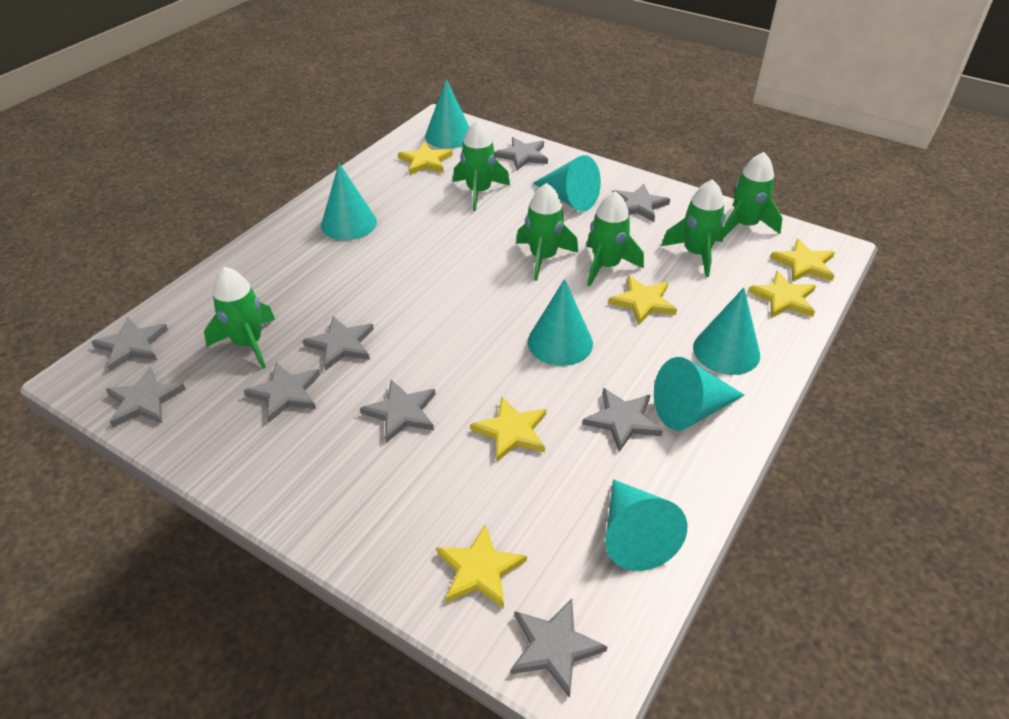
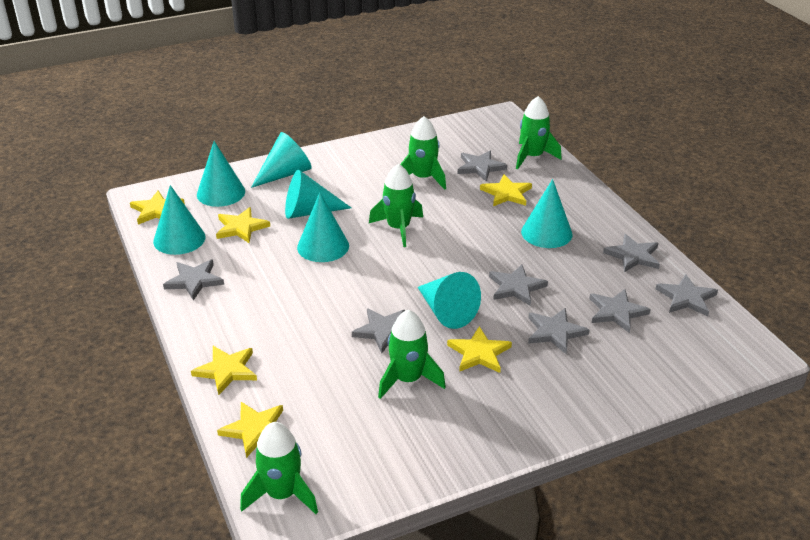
green rocket: 6 -> 5
grey star: 9 -> 8

